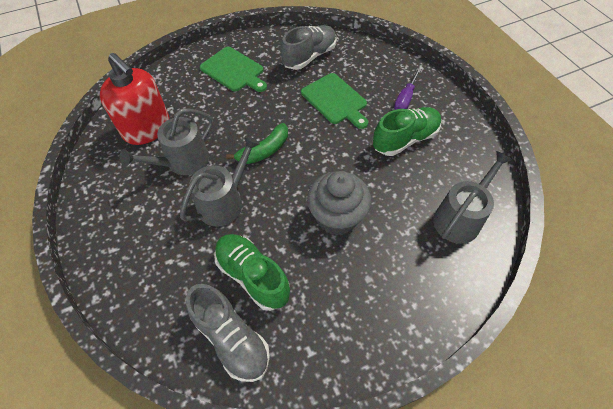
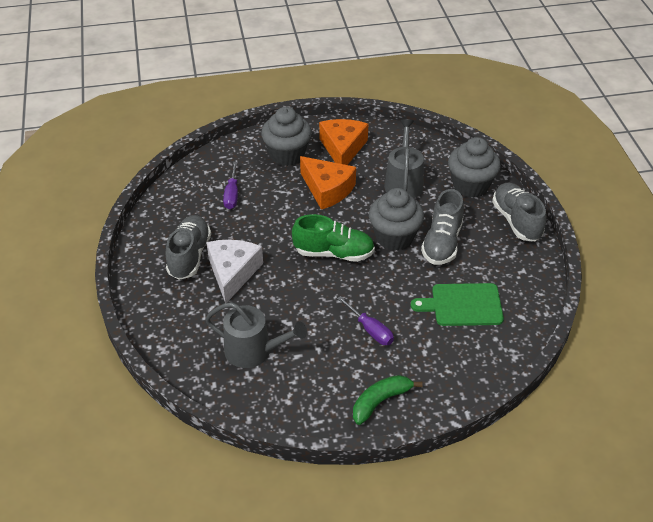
green cutting board: 2 -> 1
green shoe: 2 -> 1
grey cupcake: 1 -> 3
grey shoe: 2 -> 3
grey watering can: 3 -> 2
orange cheese: 0 -> 2
purple screwdriver: 1 -> 2
red soap dispenser: 1 -> 0
white cheese: 0 -> 1

